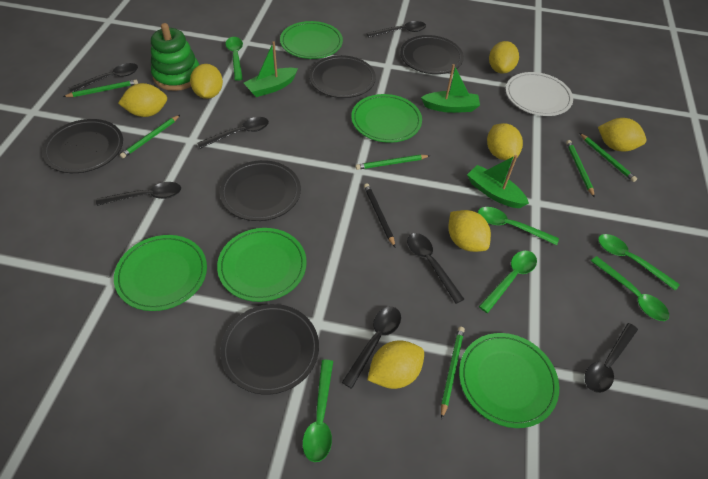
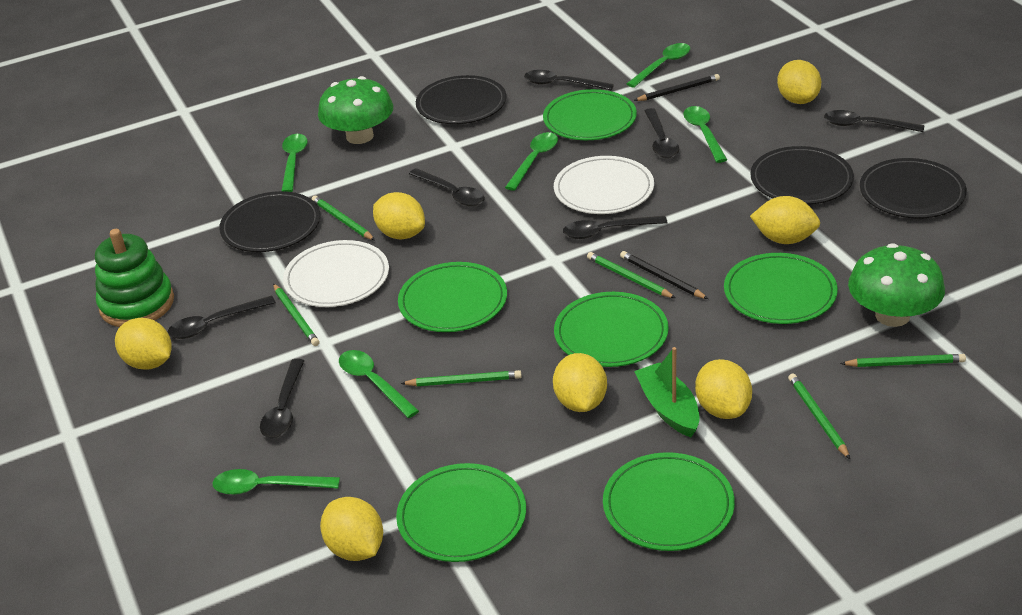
black pencil: 1 -> 2
black plate: 5 -> 4
green boat: 3 -> 1
green mushroom: 0 -> 2
green plate: 5 -> 6
white plate: 1 -> 2

